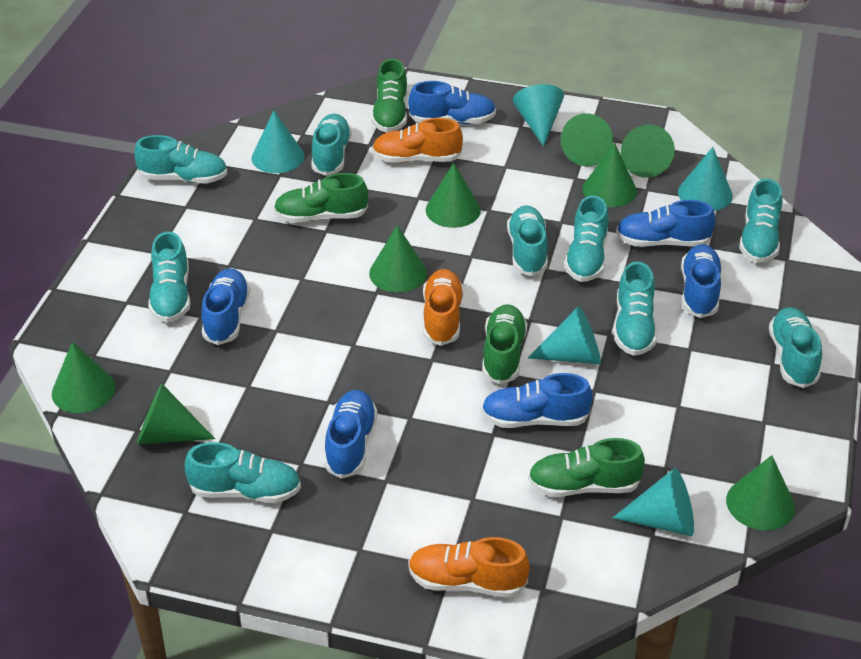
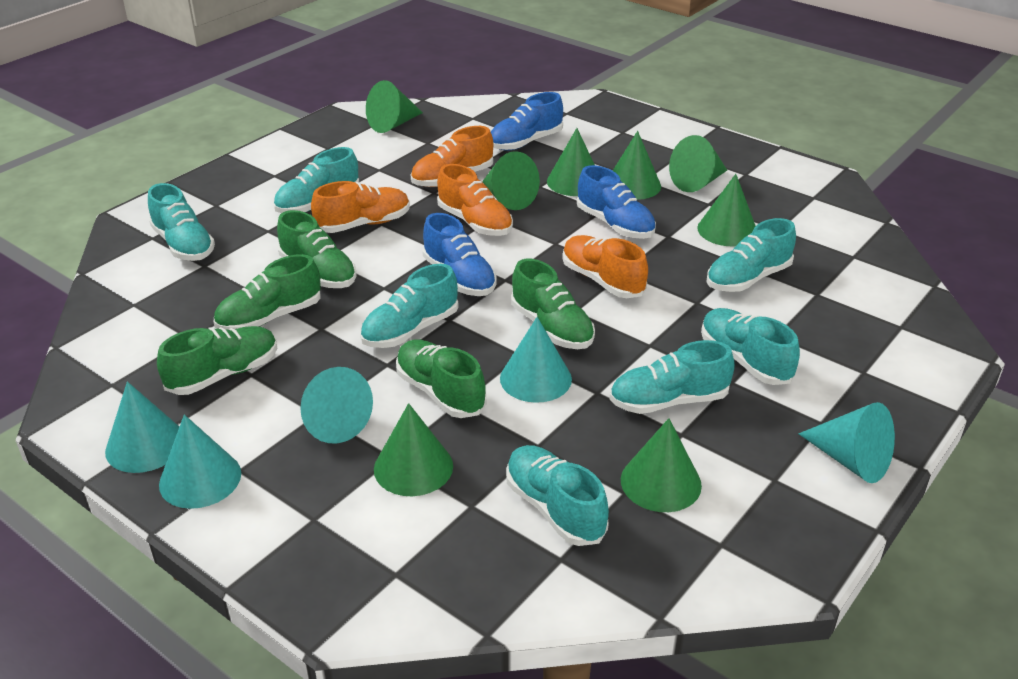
blue shoe: 6 -> 3
green shoe: 4 -> 5
orange shoe: 3 -> 4
turquoise shoe: 9 -> 7

